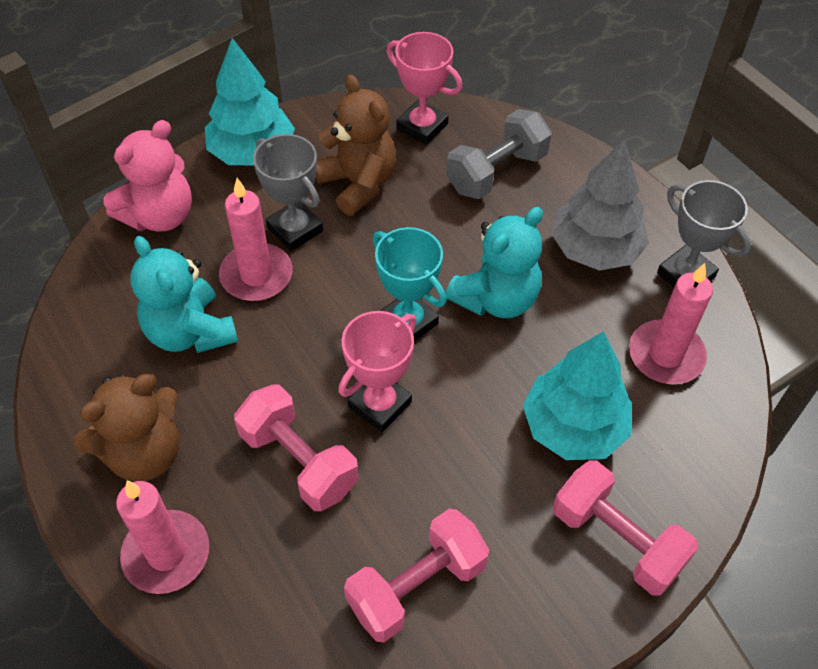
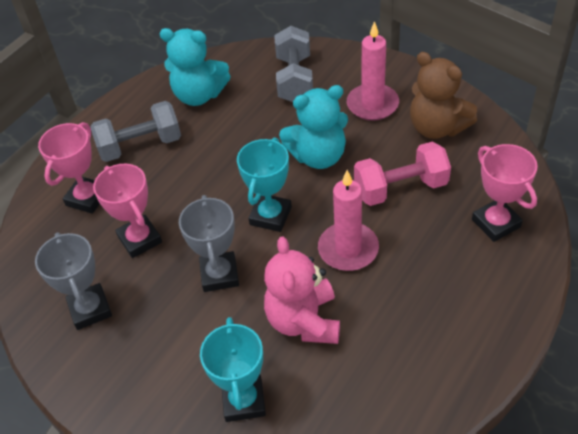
brown teddy bear: 2 -> 1
grey dumbbell: 1 -> 2
grey tree: 1 -> 0
pink candle: 3 -> 2
pink dumbbell: 3 -> 1
pink trophy: 2 -> 3
turquoise tree: 2 -> 0
turquoise trophy: 1 -> 2

